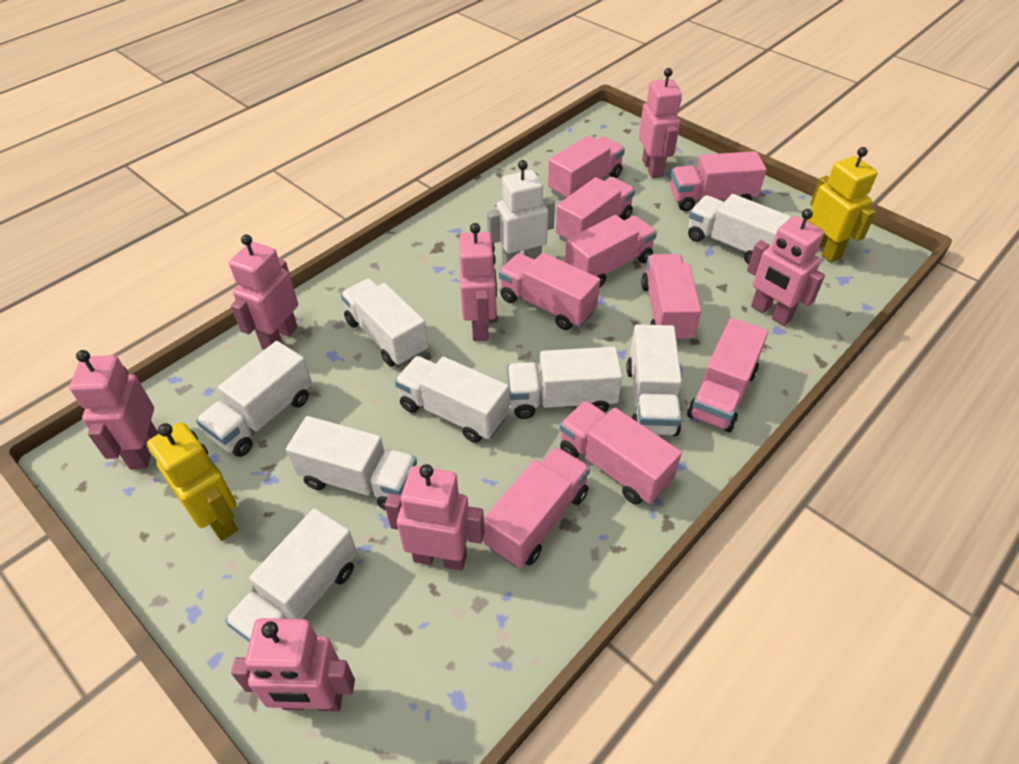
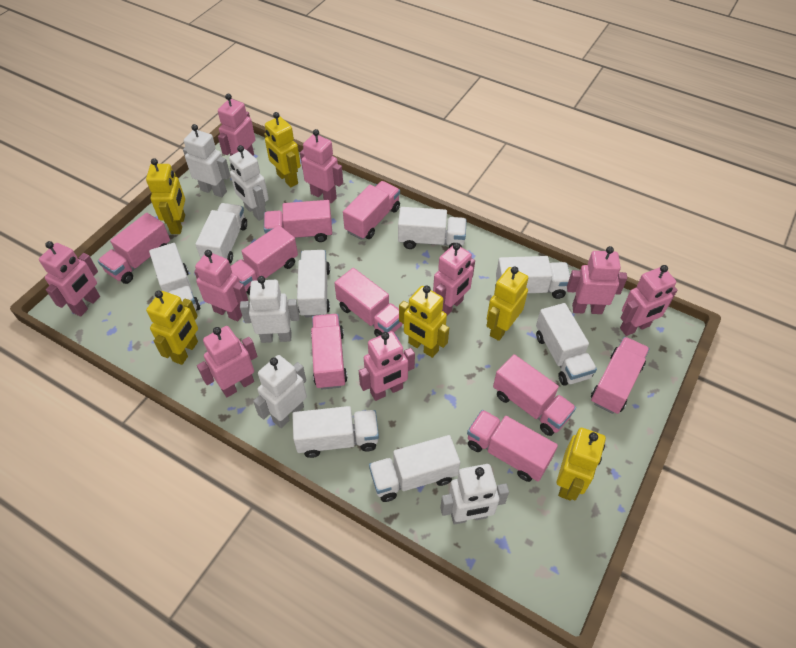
pink robot: 7 -> 9
white robot: 1 -> 5
yellow robot: 2 -> 6

